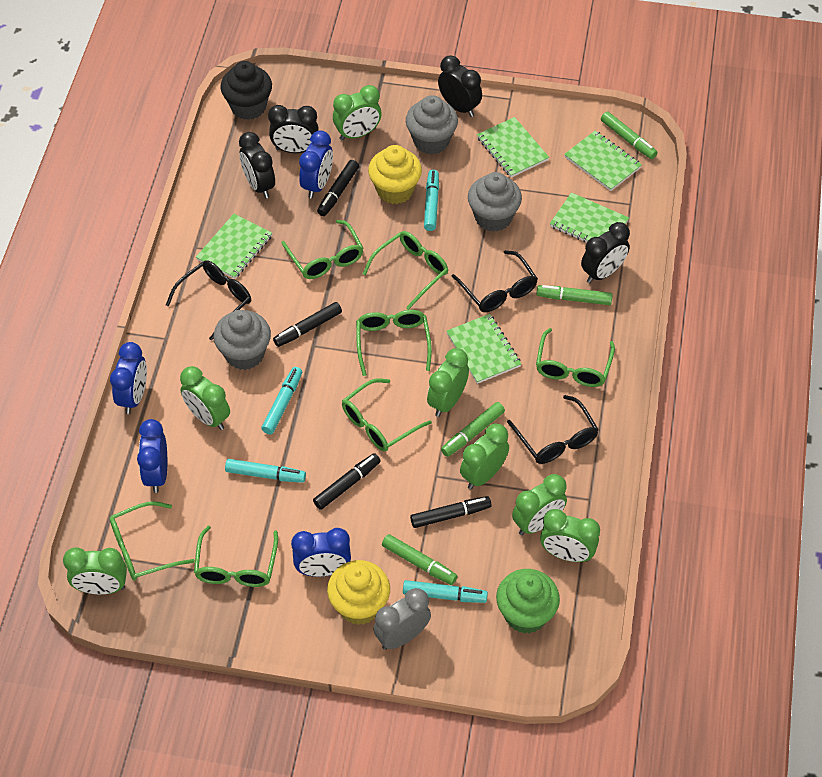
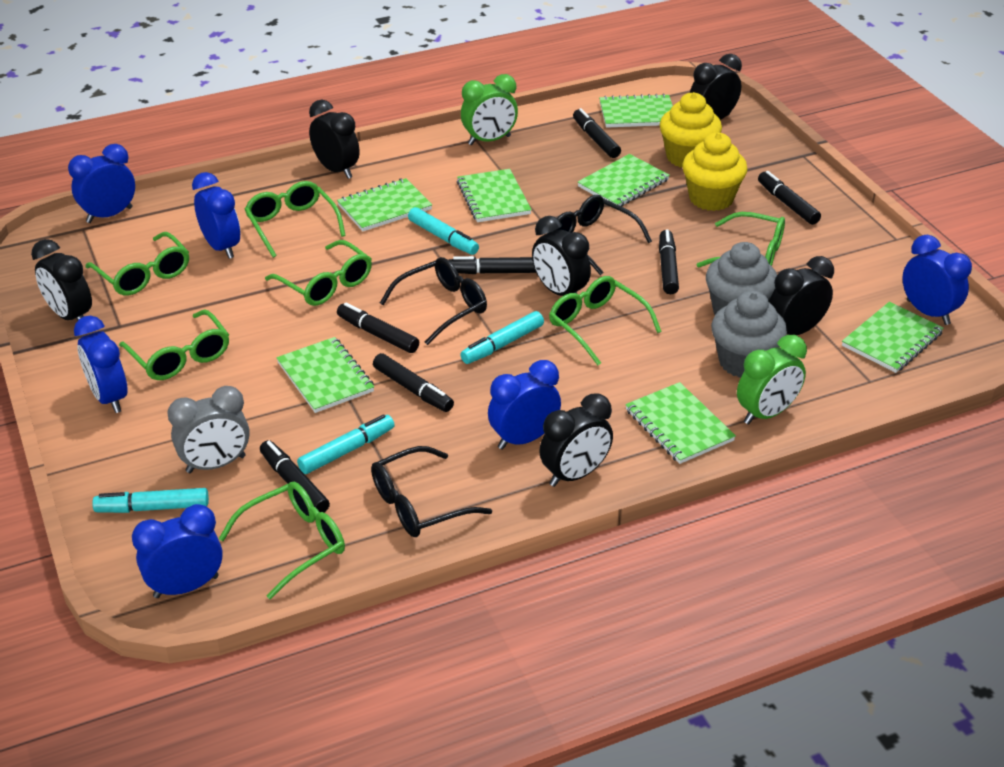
black clock: 4 -> 6
black cupcake: 1 -> 0
black marker: 4 -> 7
blue clock: 4 -> 6
green clock: 7 -> 2
green cupcake: 1 -> 0
green marker: 4 -> 0
green notebook: 5 -> 7
grey cupcake: 3 -> 2

